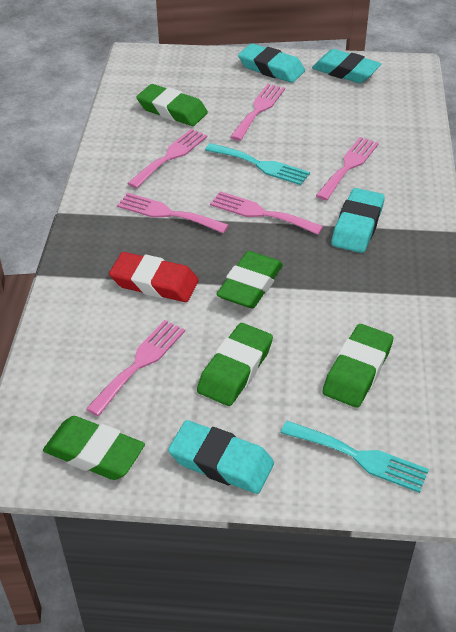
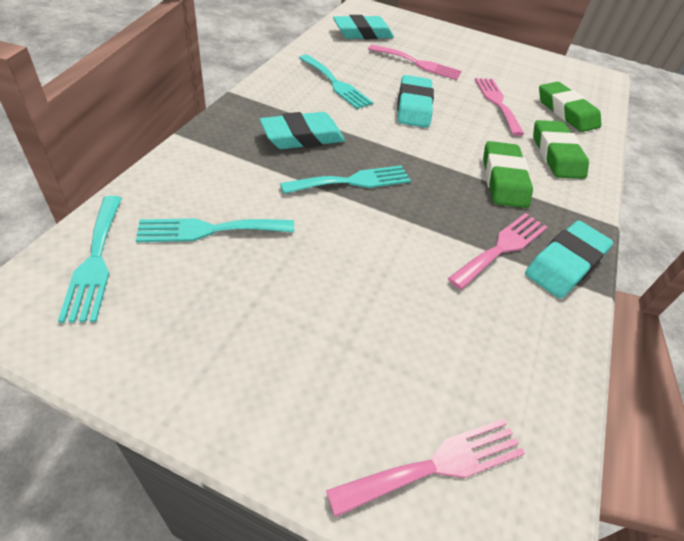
green eraser: 5 -> 3
pink fork: 6 -> 4
red eraser: 1 -> 0
turquoise fork: 2 -> 4

